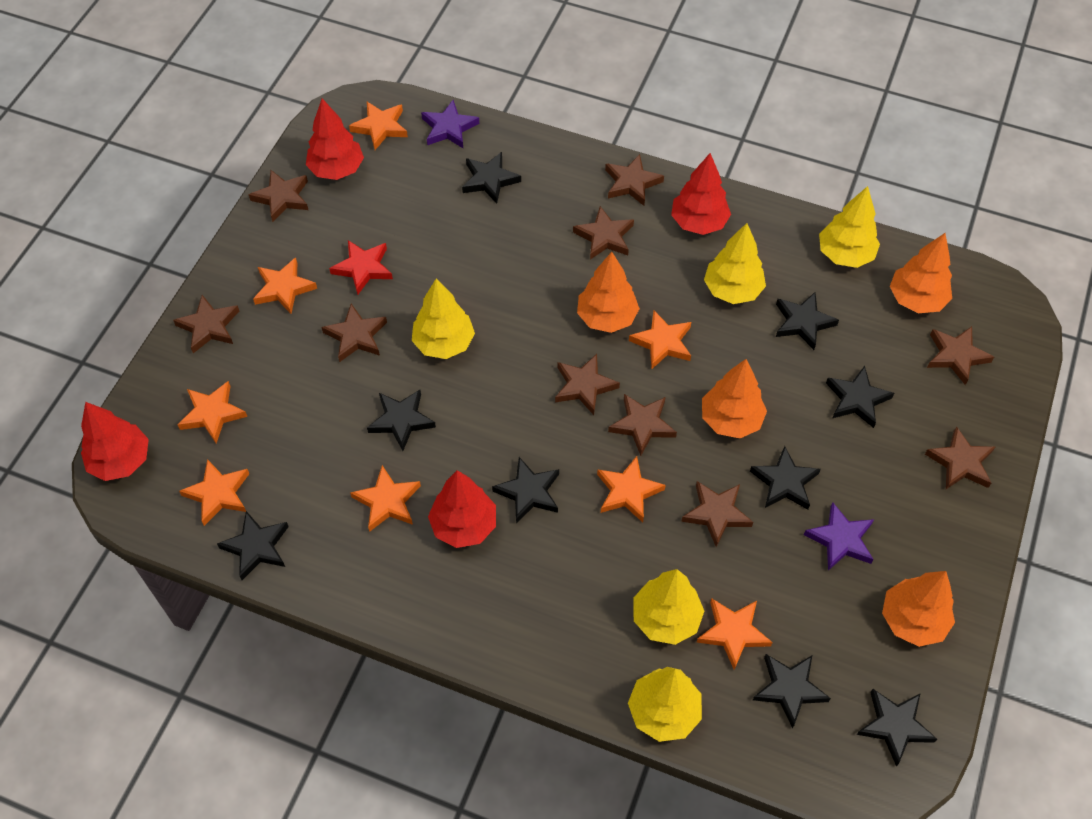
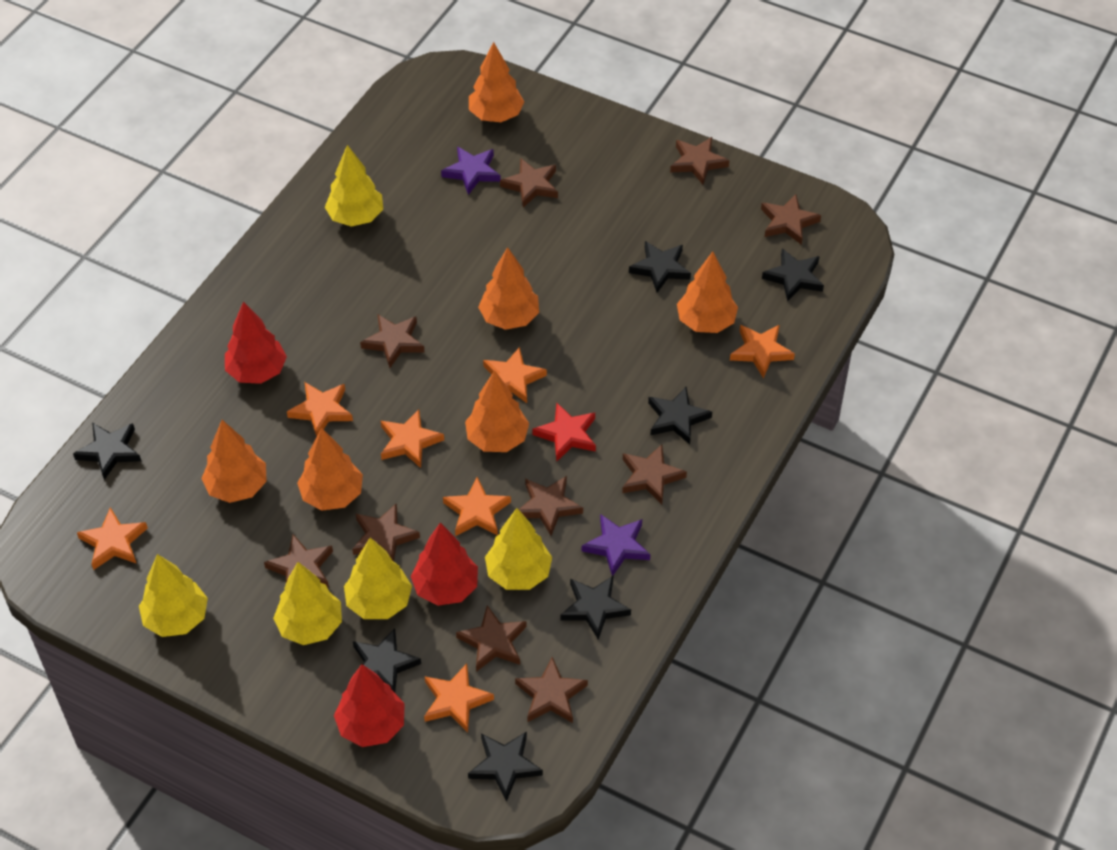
black star: 9 -> 7
orange star: 8 -> 7
orange tree: 4 -> 6
red tree: 4 -> 3

